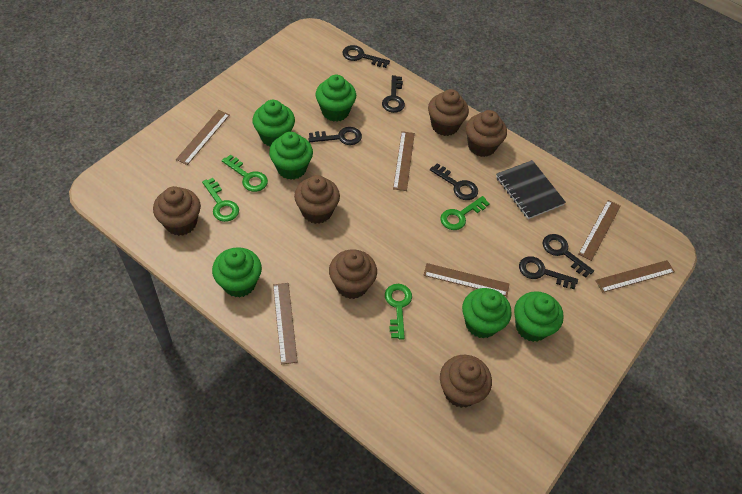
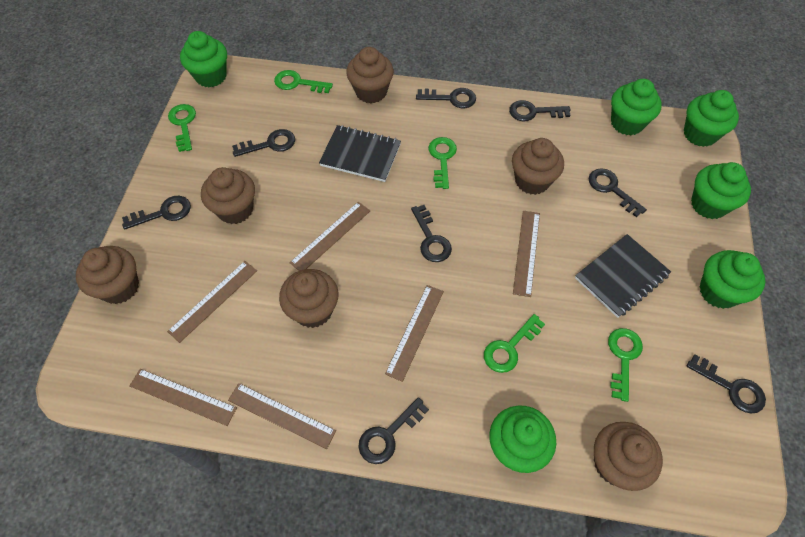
black key: 6 -> 8
black notebook: 1 -> 2
green key: 4 -> 5

